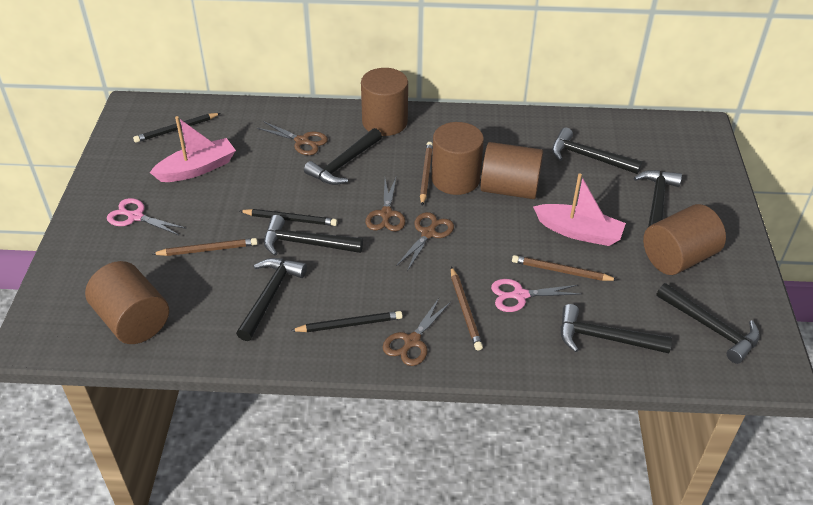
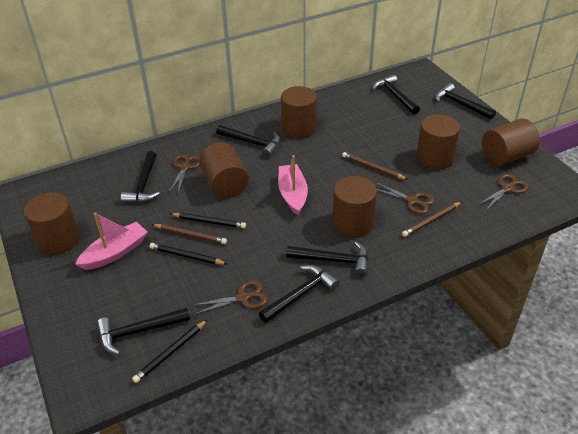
brown cylinder: 5 -> 6
brown pencil: 4 -> 3
pink scissors: 2 -> 0

